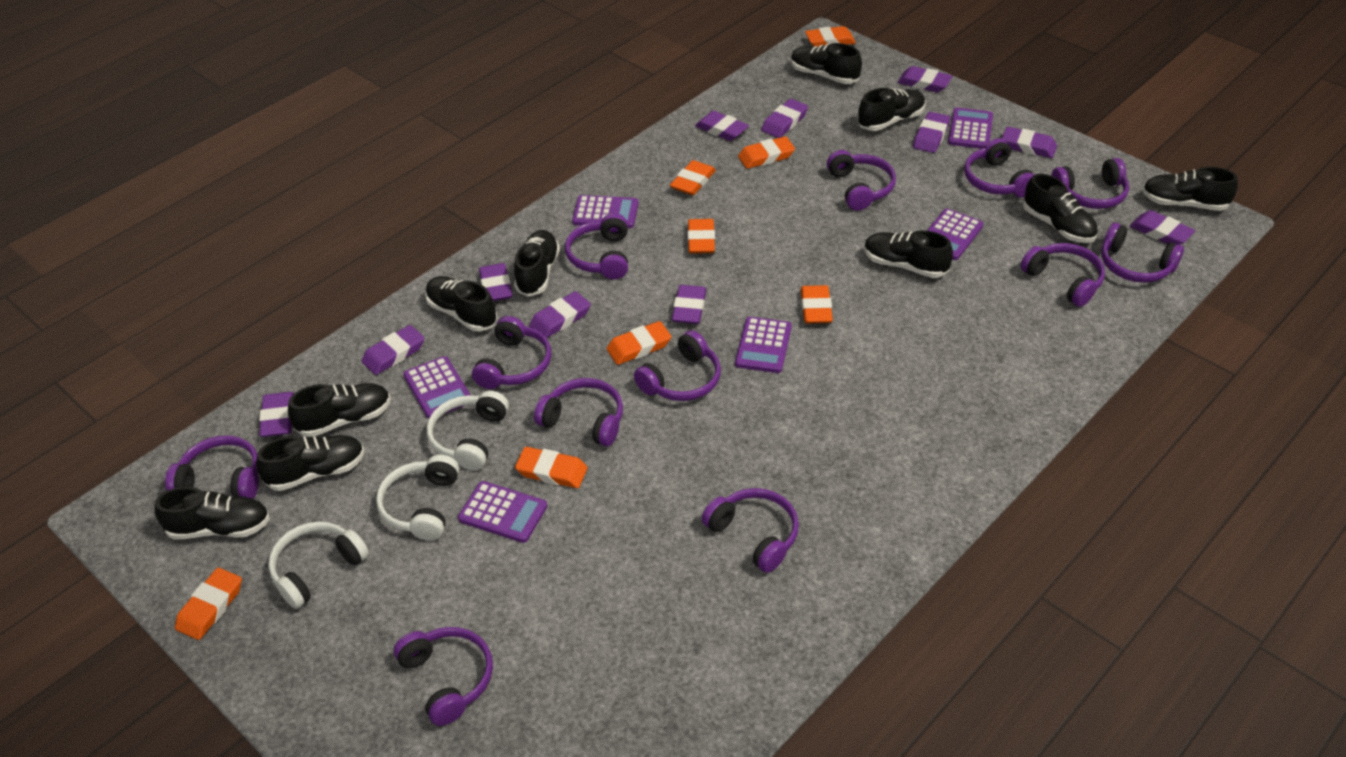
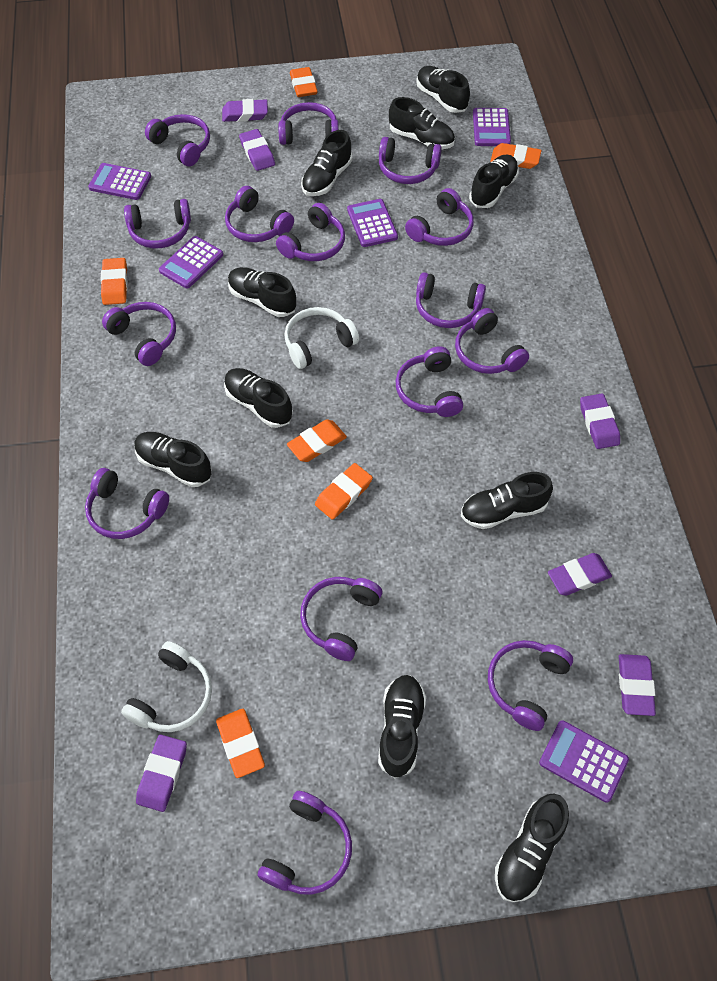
orange eraser: 8 -> 6
purple calculator: 6 -> 5
purple eraser: 11 -> 6
purple headphones: 12 -> 15
white headphones: 3 -> 2

